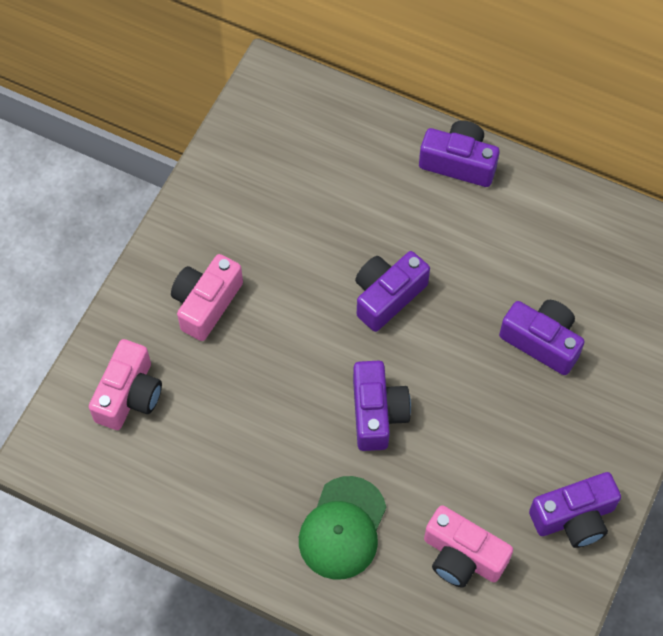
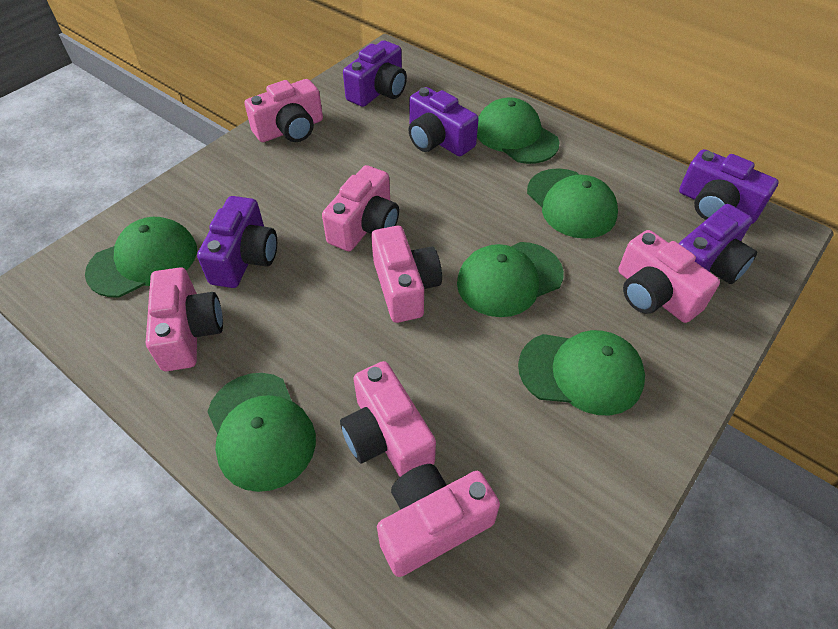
green cap: 1 -> 6
pink camera: 3 -> 7

